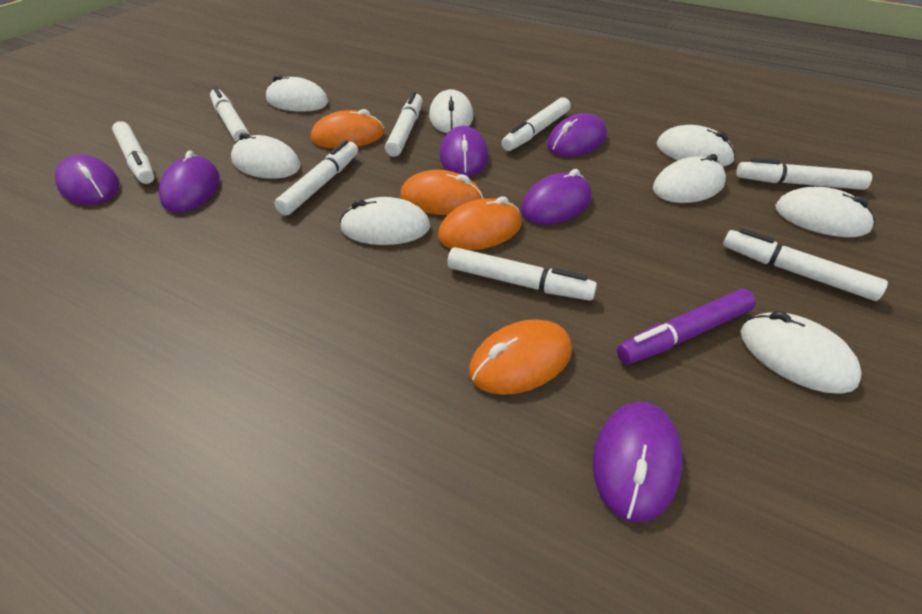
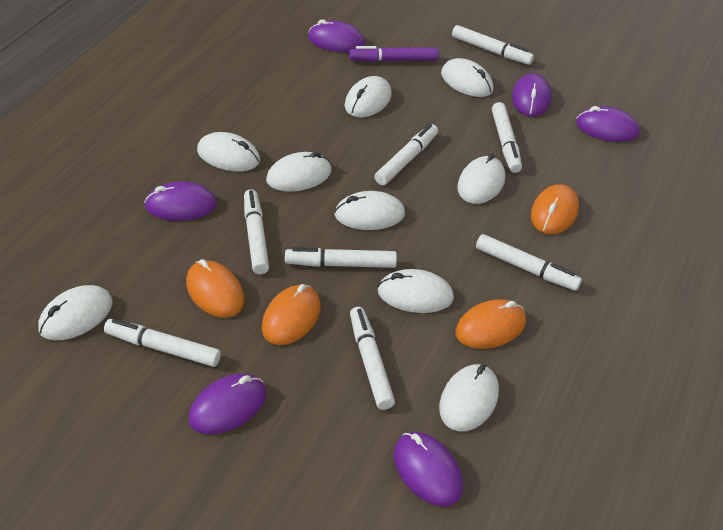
white mouse: 8 -> 9

